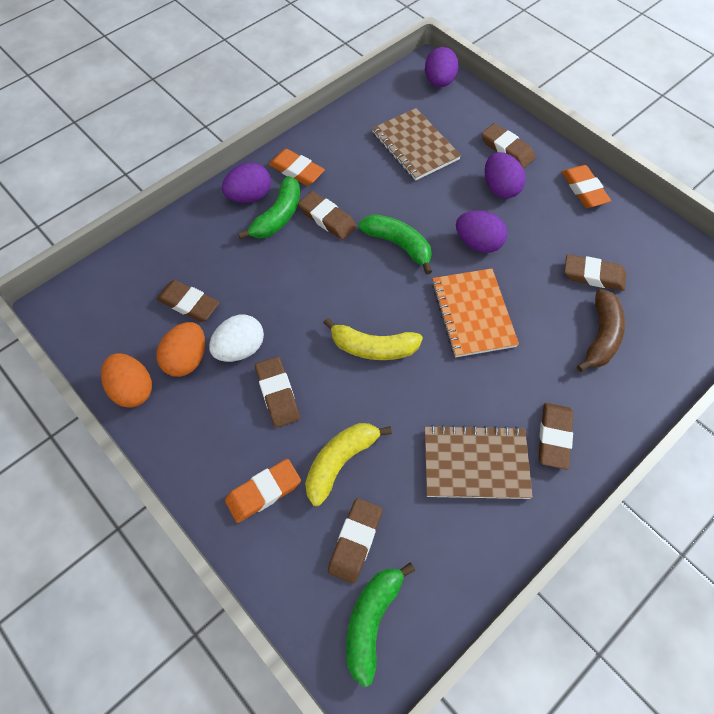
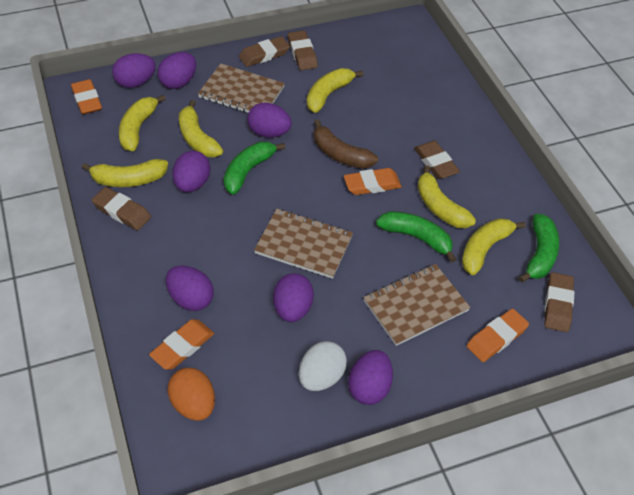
brown eraser: 7 -> 5
brown notebook: 2 -> 3
orange egg: 2 -> 1
orange eraser: 3 -> 4
orange notebook: 1 -> 0
purple egg: 4 -> 7
yellow banana: 2 -> 6

